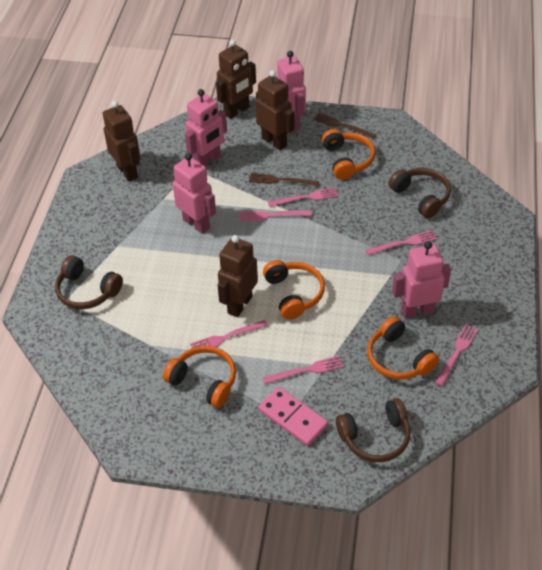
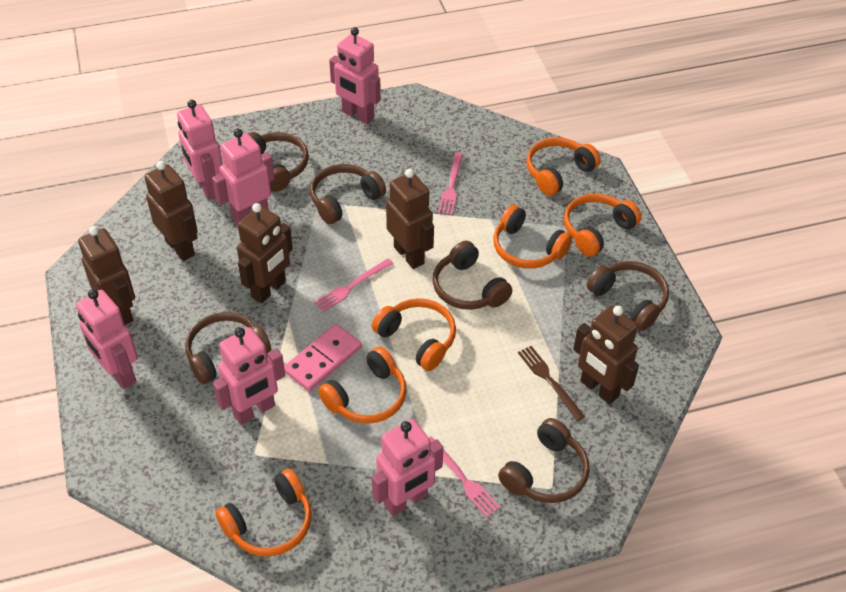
brown fork: 2 -> 1
brown headphones: 3 -> 6
brown robot: 4 -> 5
orange headphones: 4 -> 6
pink fork: 6 -> 3
pink robot: 4 -> 6

